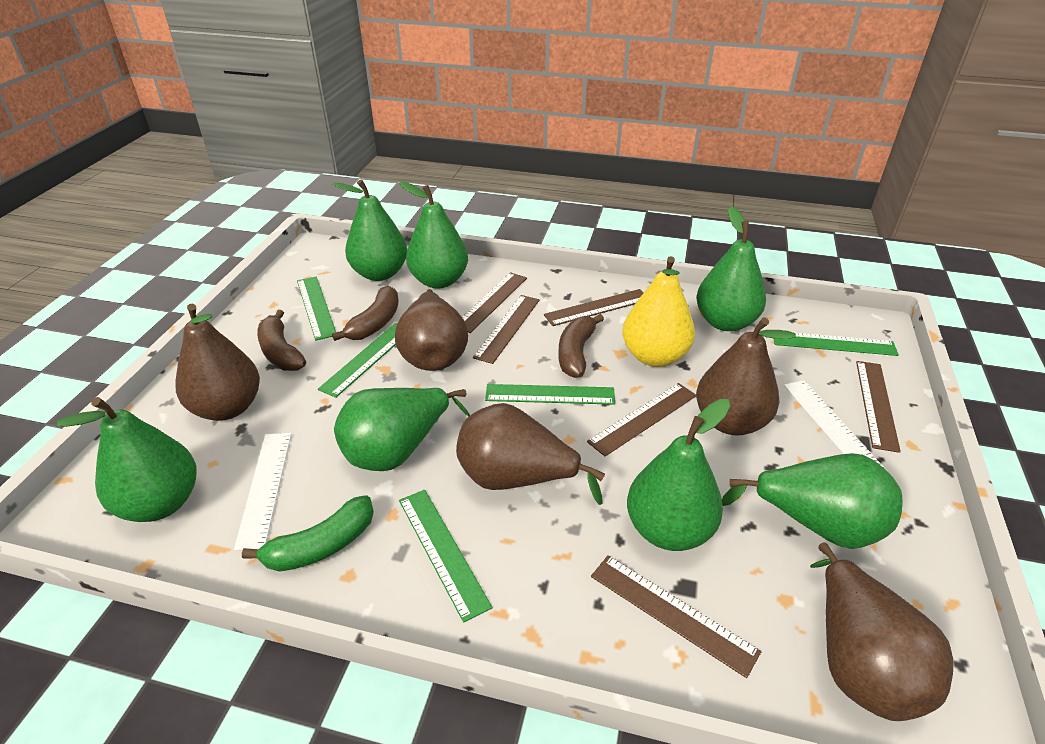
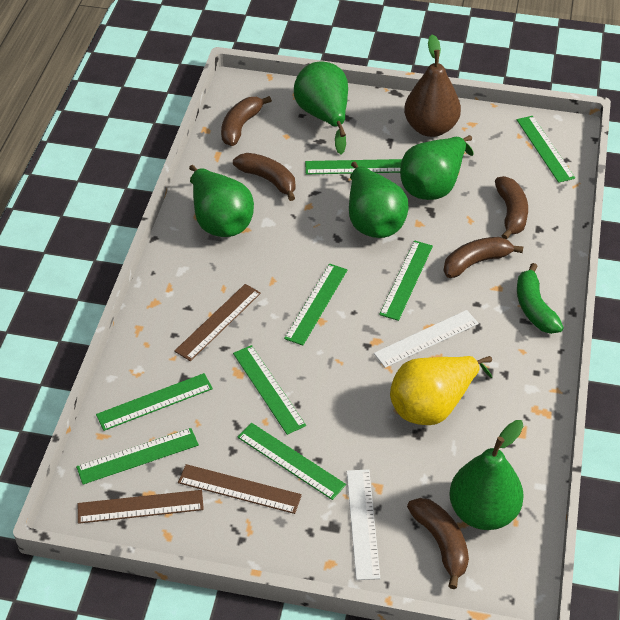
brown banana: 3 -> 5
brown pear: 5 -> 1
brown ruler: 6 -> 3
green pear: 7 -> 5
green ruler: 5 -> 8

